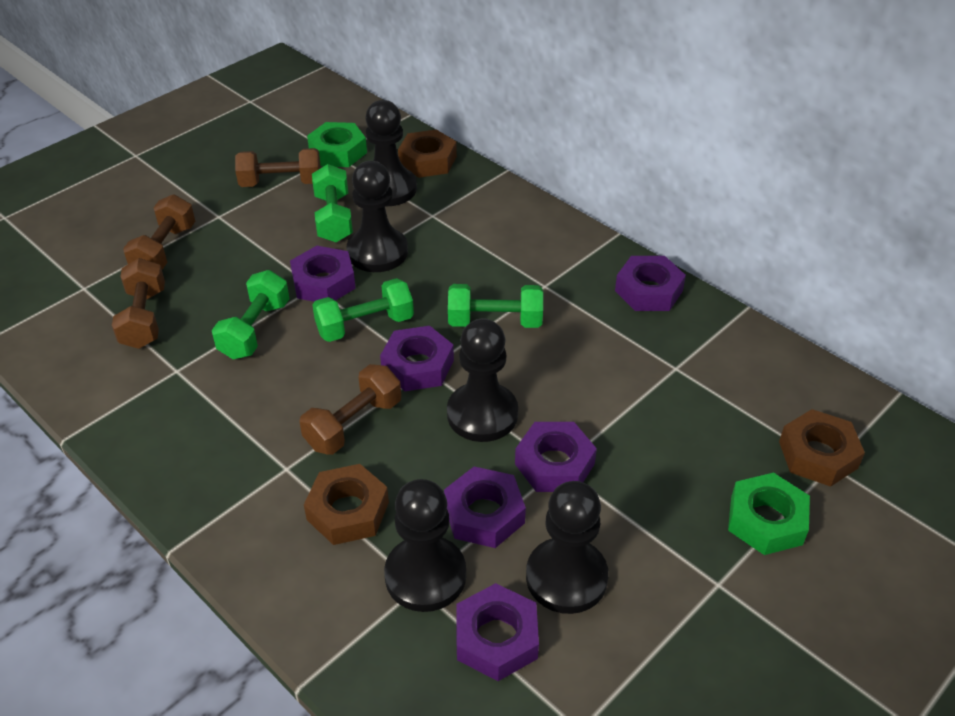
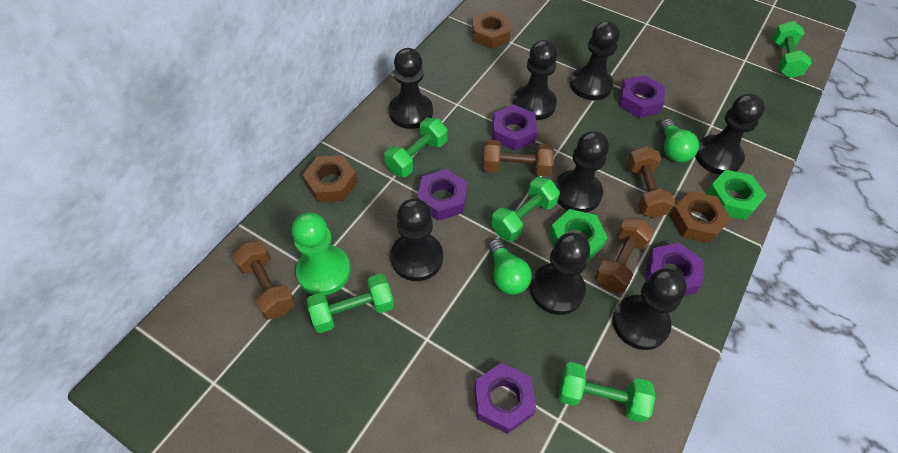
black pawn: 5 -> 8
green dumbbell: 4 -> 5
green light bulb: 0 -> 2
green pawn: 0 -> 1
purple nut: 6 -> 5

